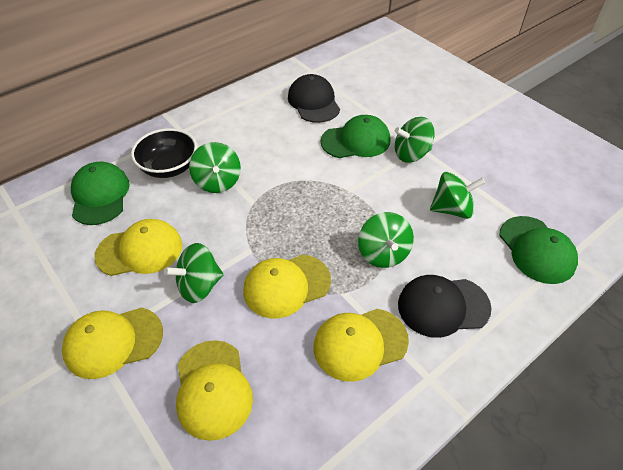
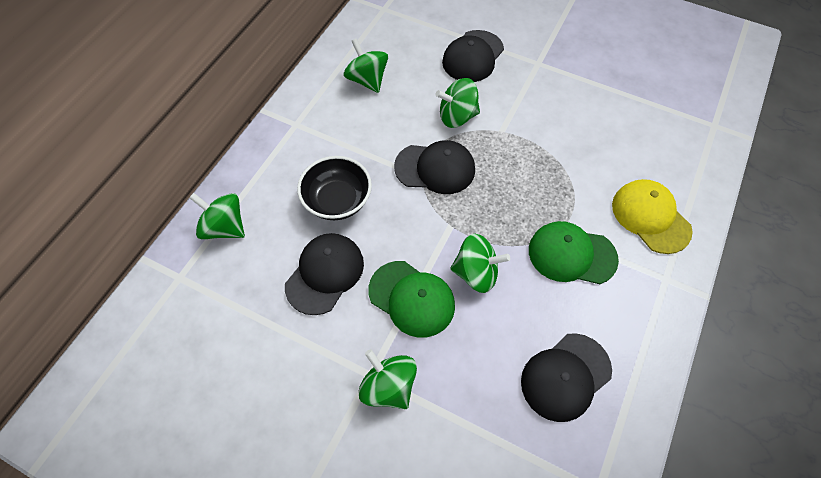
black cap: 2 -> 4
green cap: 3 -> 2
yellow cap: 5 -> 1

